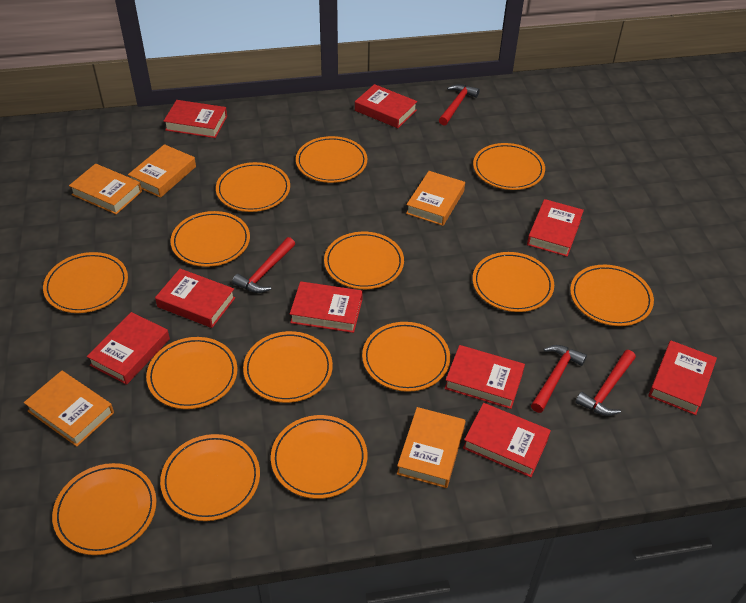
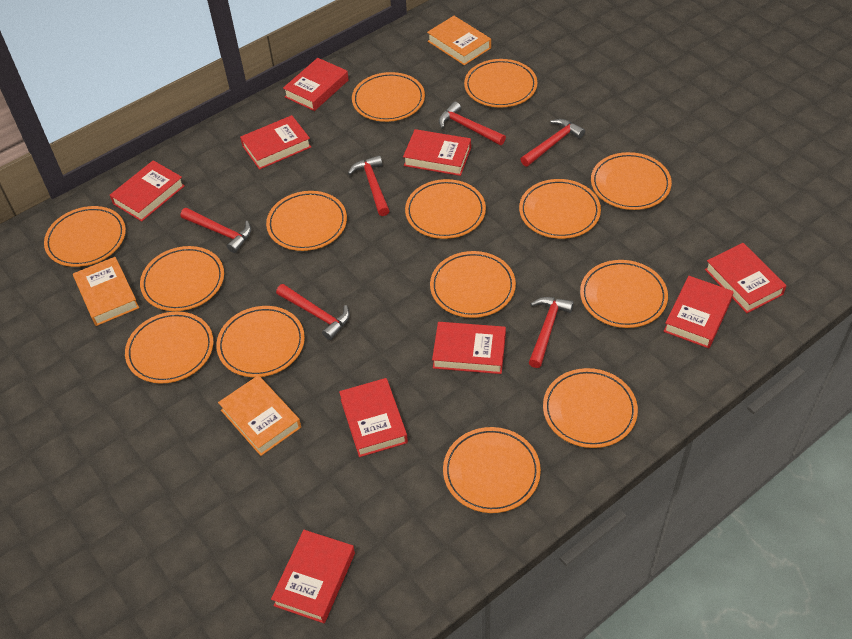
orange book: 5 -> 3
red hammer: 4 -> 6

